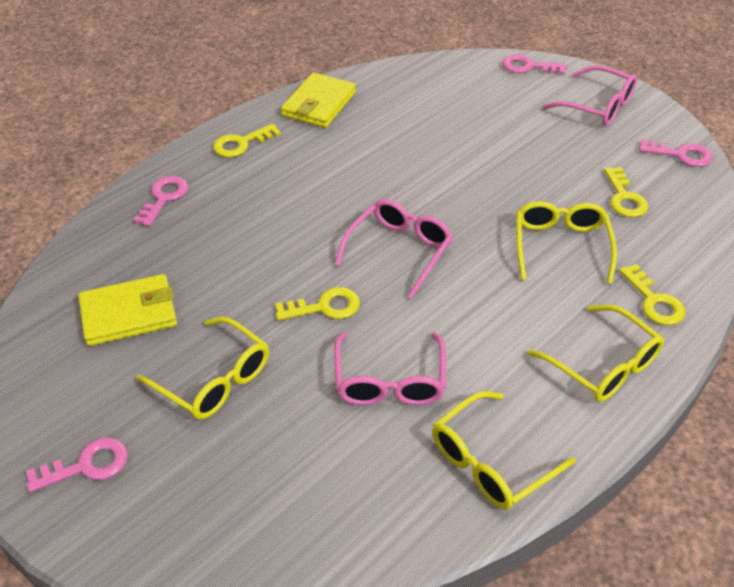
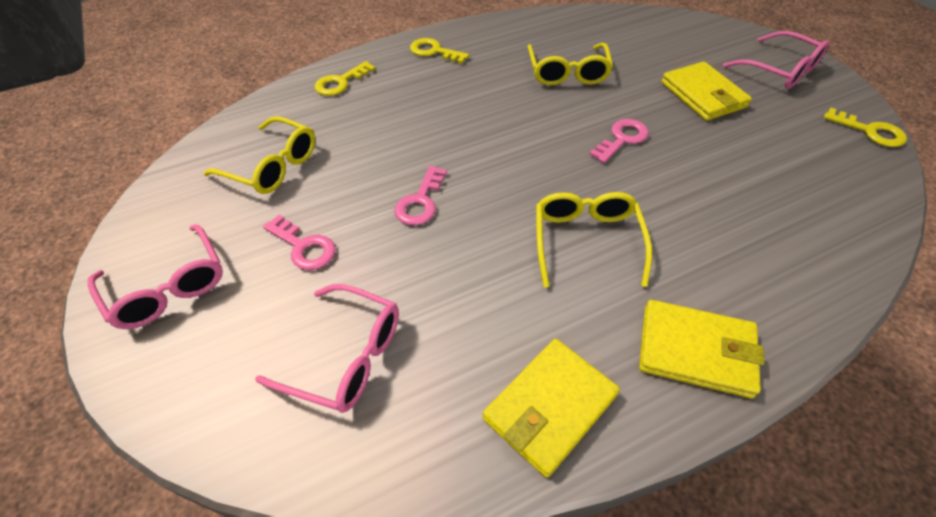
pink key: 4 -> 3
yellow glasses: 4 -> 3
yellow key: 4 -> 3
yellow wallet: 2 -> 3

